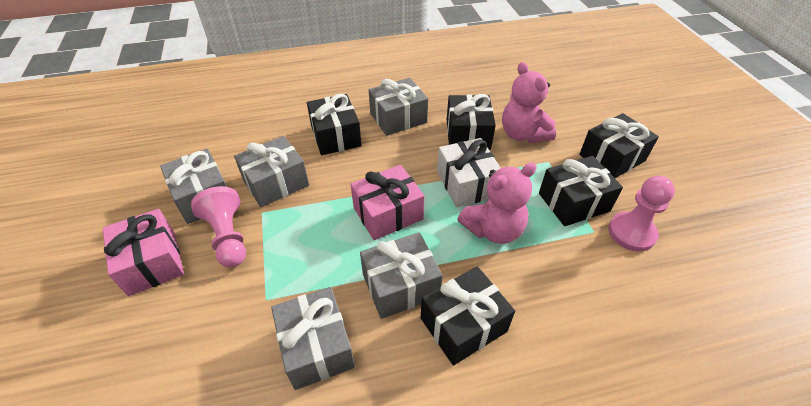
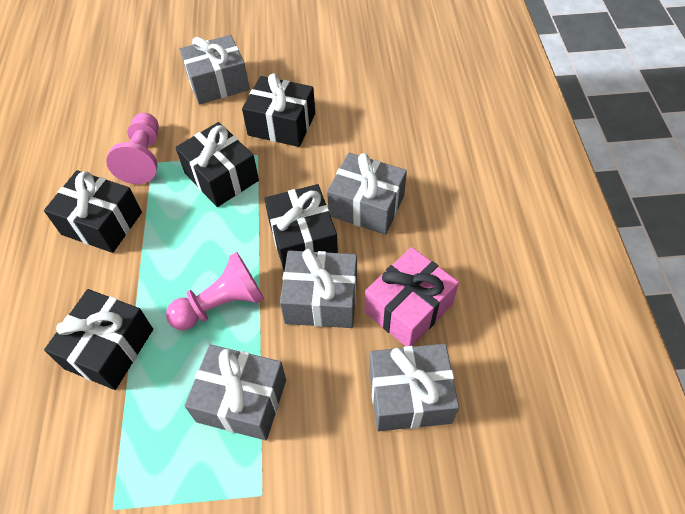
pink gift: 2 -> 1
pink teddy bear: 2 -> 0
white gift: 1 -> 0

